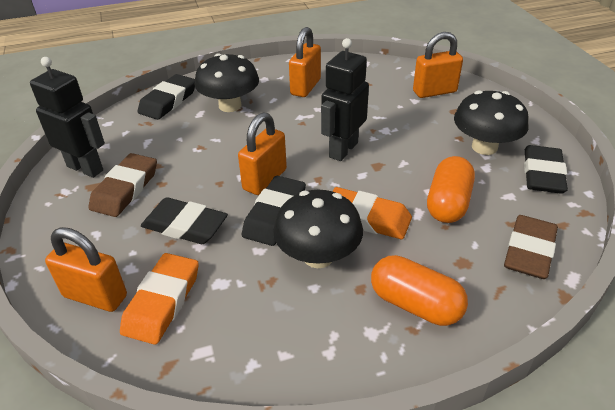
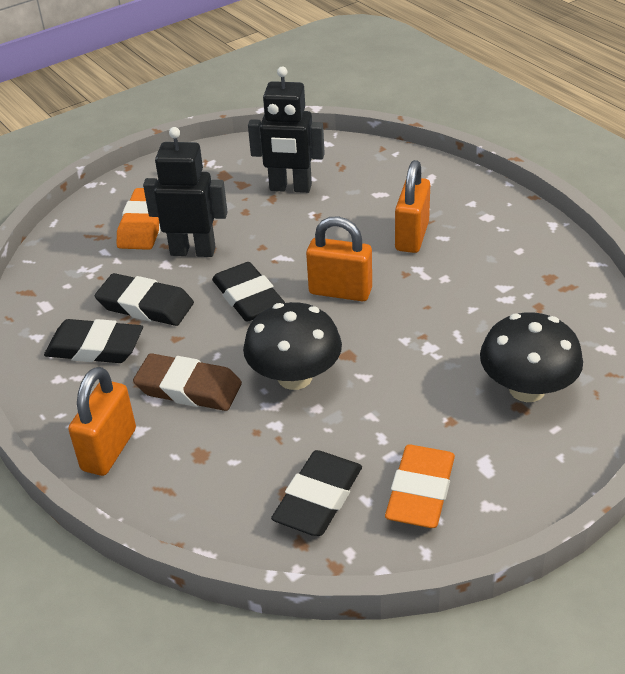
black mushroom: 3 -> 2
brown eraser: 2 -> 1
orange capsule: 2 -> 0
orange padlock: 4 -> 3

